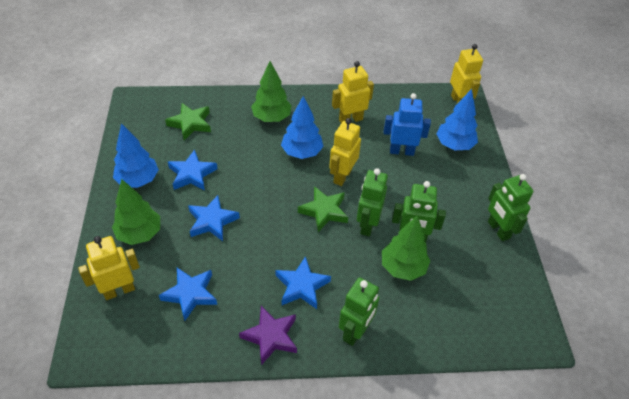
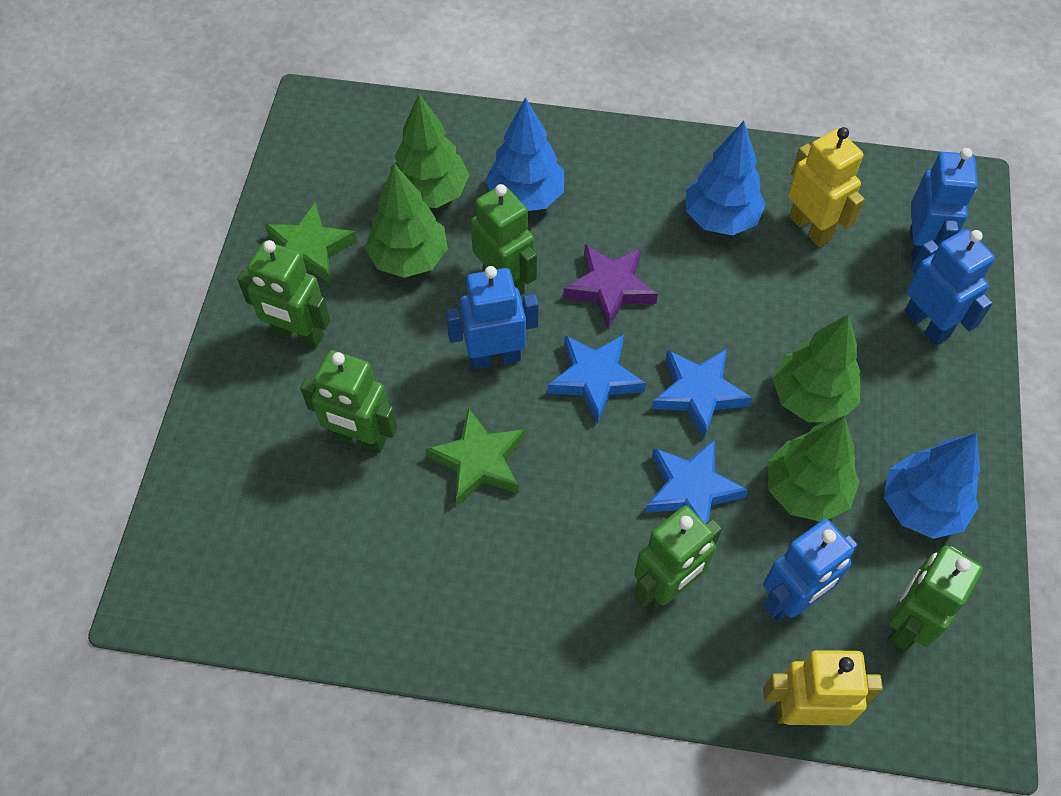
blue robot: 1 -> 4
blue star: 4 -> 3
green robot: 4 -> 5
green tree: 3 -> 4
yellow robot: 4 -> 2

